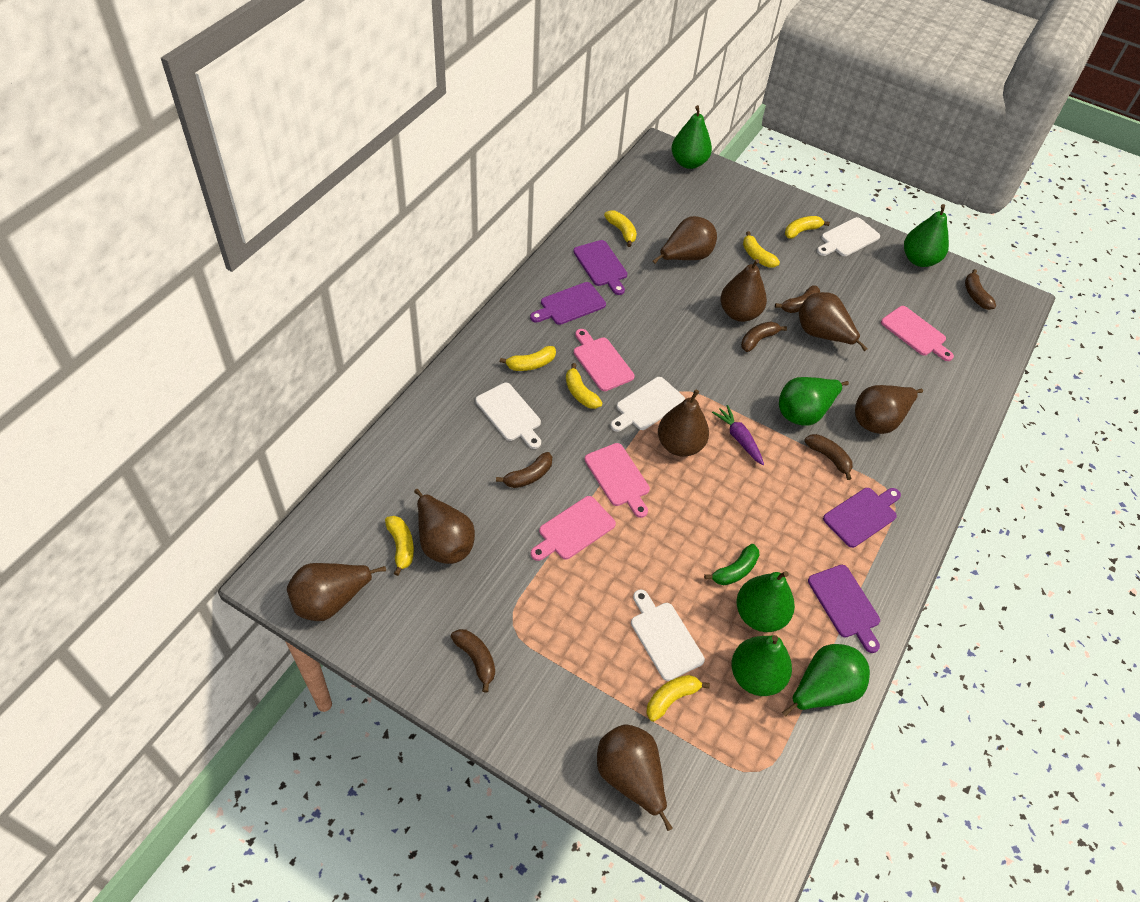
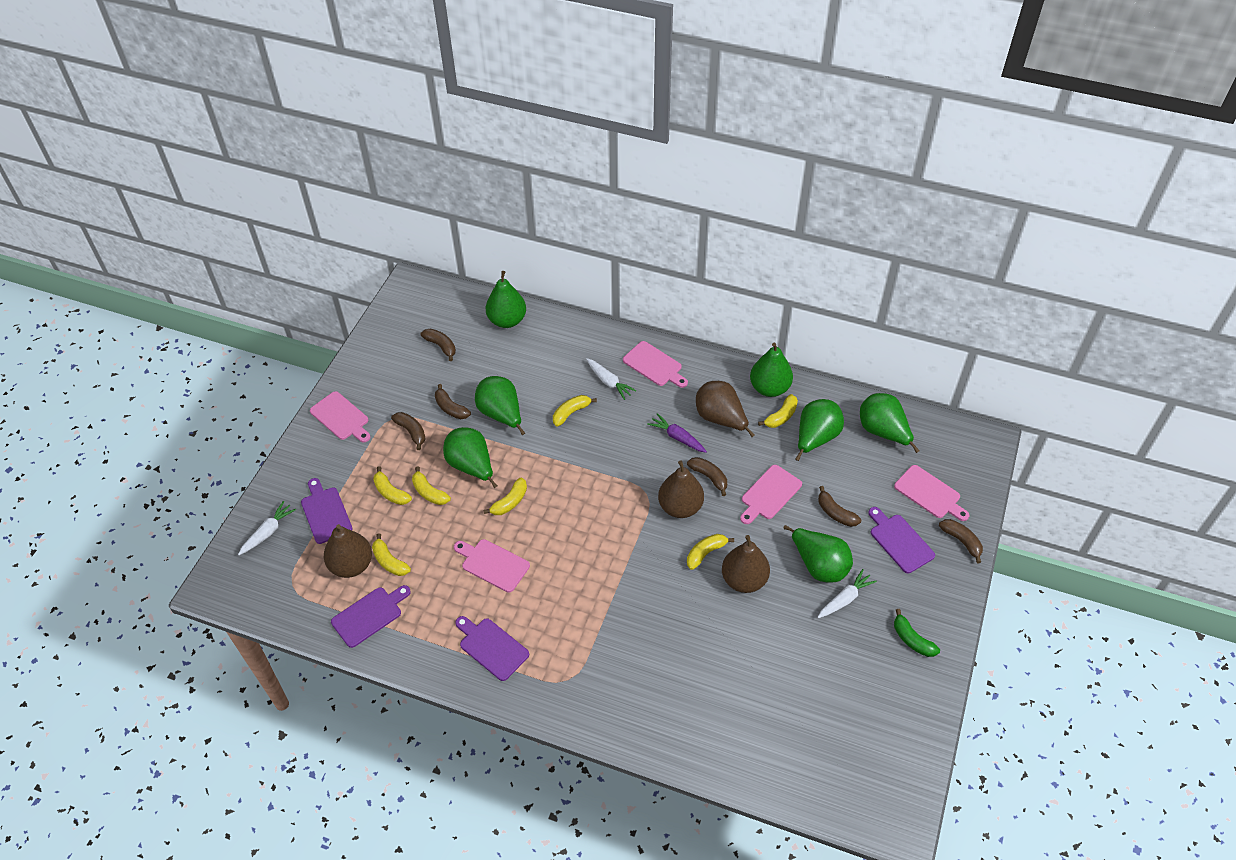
brown pear: 8 -> 4
green pear: 6 -> 7
pink cutting board: 4 -> 5
white carrot: 0 -> 3
white cutting board: 4 -> 0

